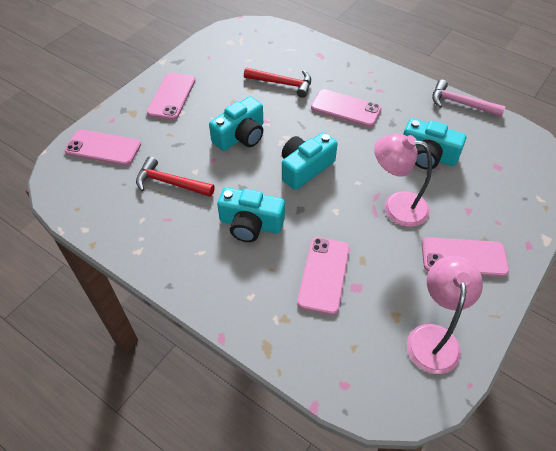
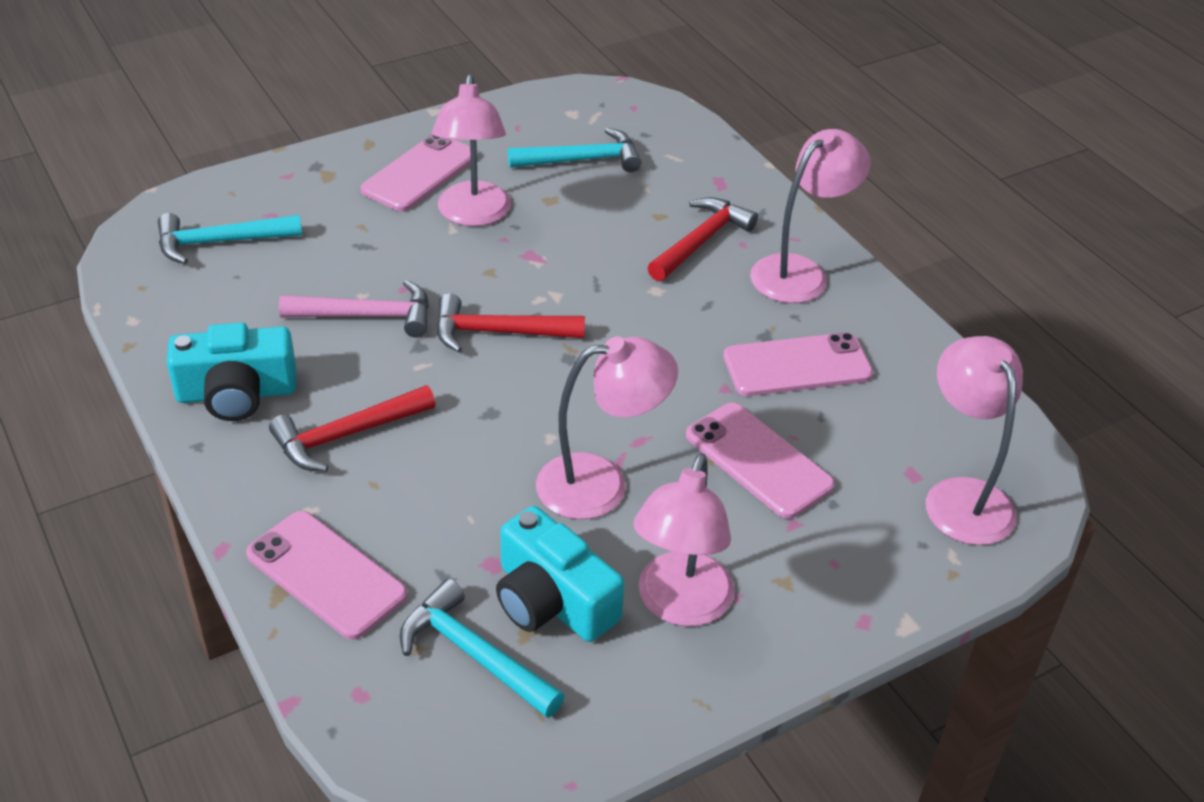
pink lamp: 2 -> 5
pink phone: 5 -> 4
red hammer: 2 -> 3
turquoise camera: 4 -> 2
turquoise hammer: 0 -> 3

